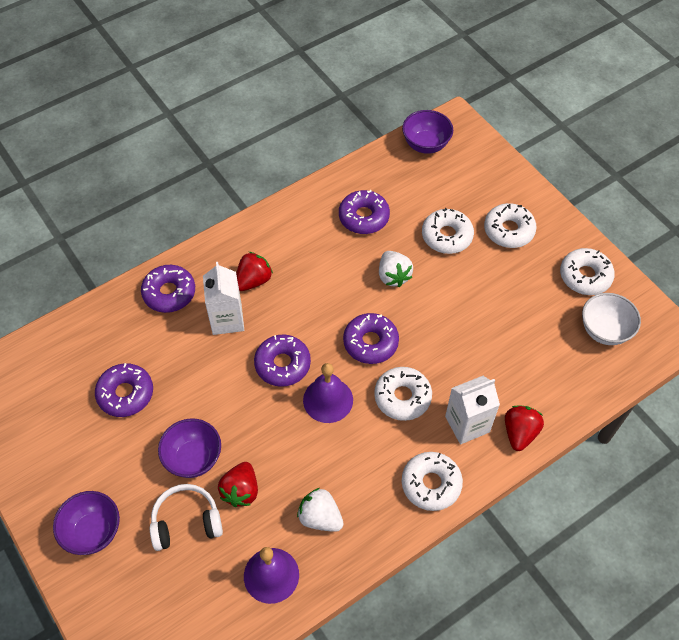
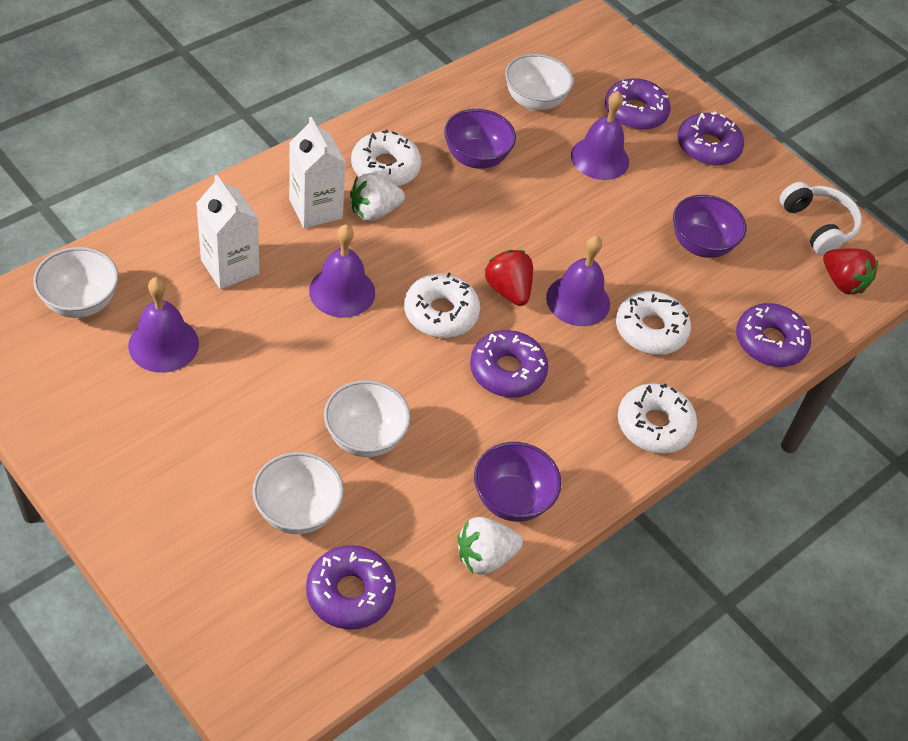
purple bell: 2 -> 4
red strawberry: 3 -> 2
white bowl: 1 -> 4
white donut: 5 -> 4

